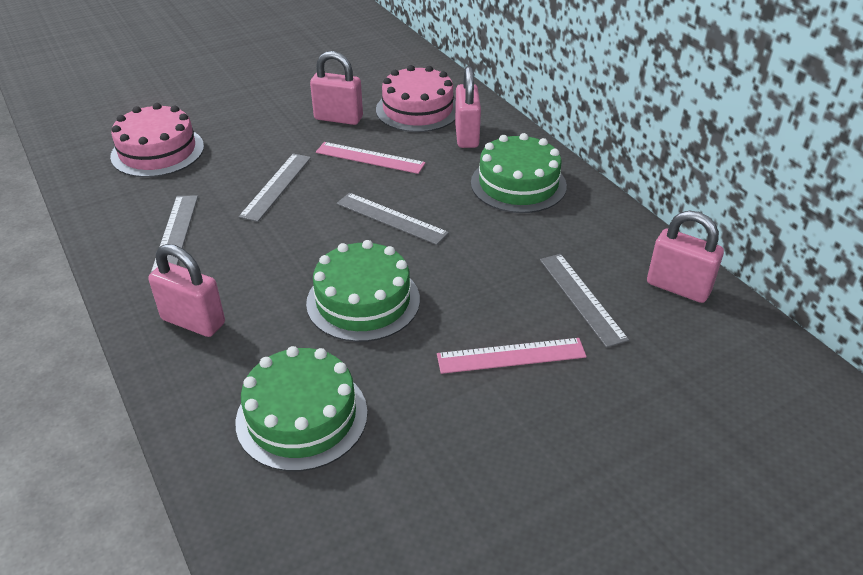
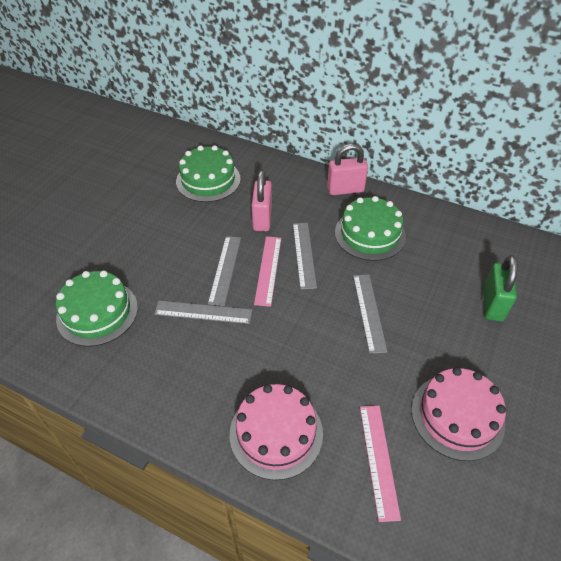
green padlock: 0 -> 1
pink padlock: 4 -> 2

